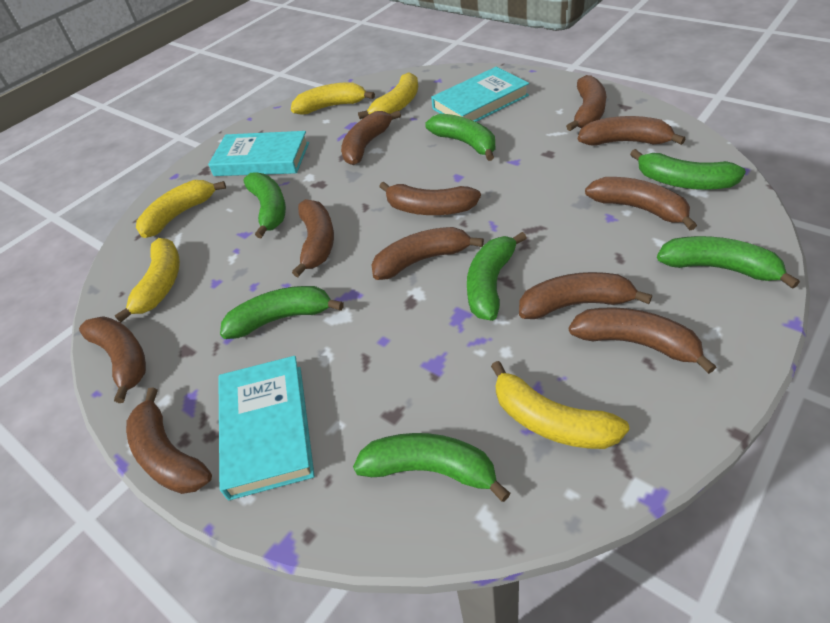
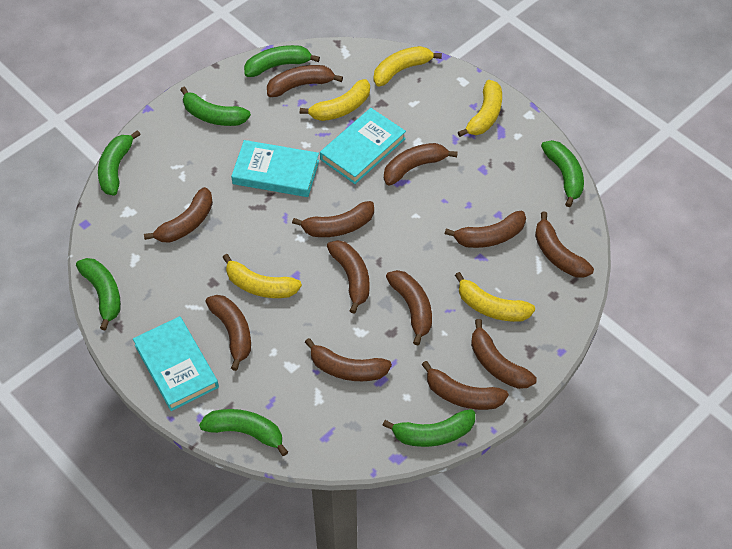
brown banana: 11 -> 12

